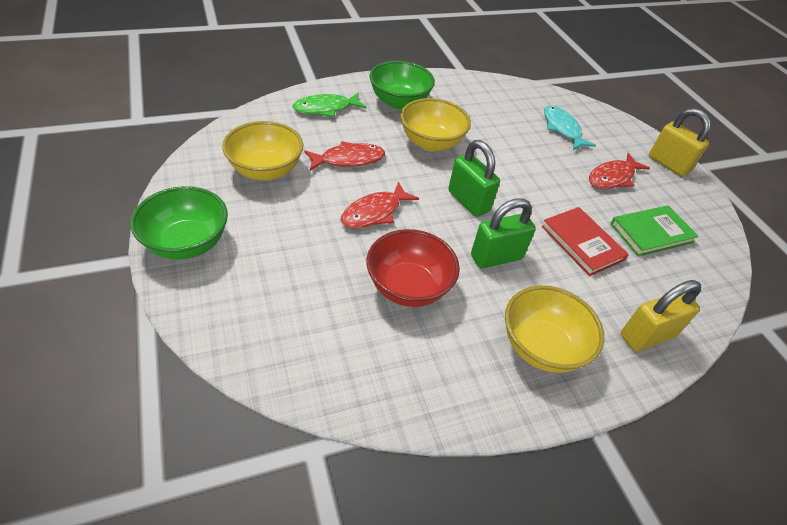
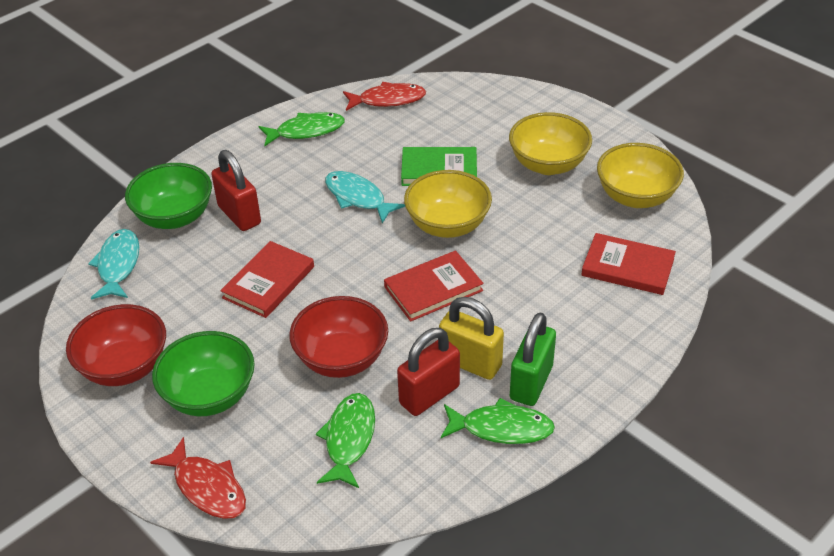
green fish: 1 -> 3
green padlock: 2 -> 1
red book: 1 -> 3
red bowl: 1 -> 2
red fish: 3 -> 2
red padlock: 0 -> 2
turquoise fish: 1 -> 2
yellow padlock: 2 -> 1

